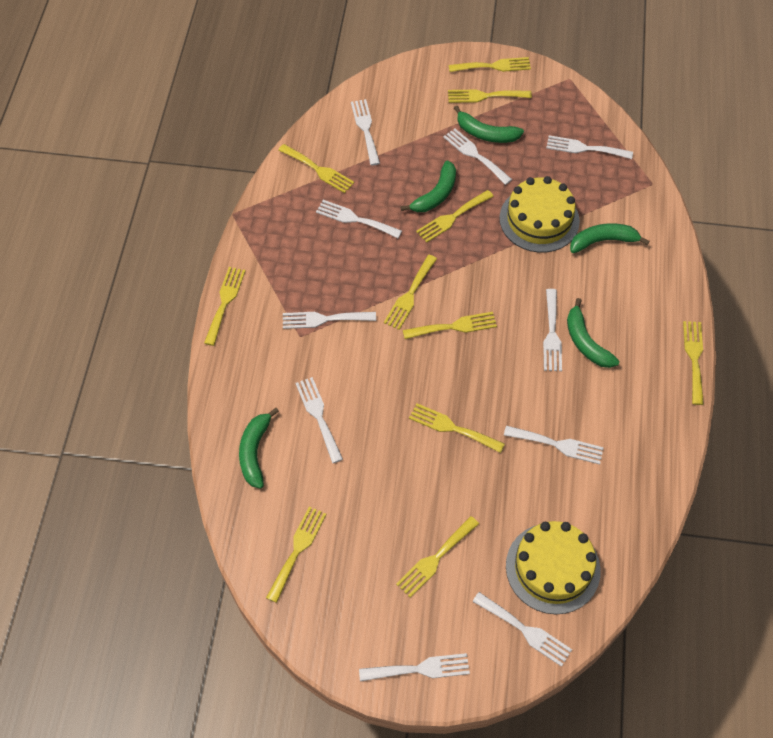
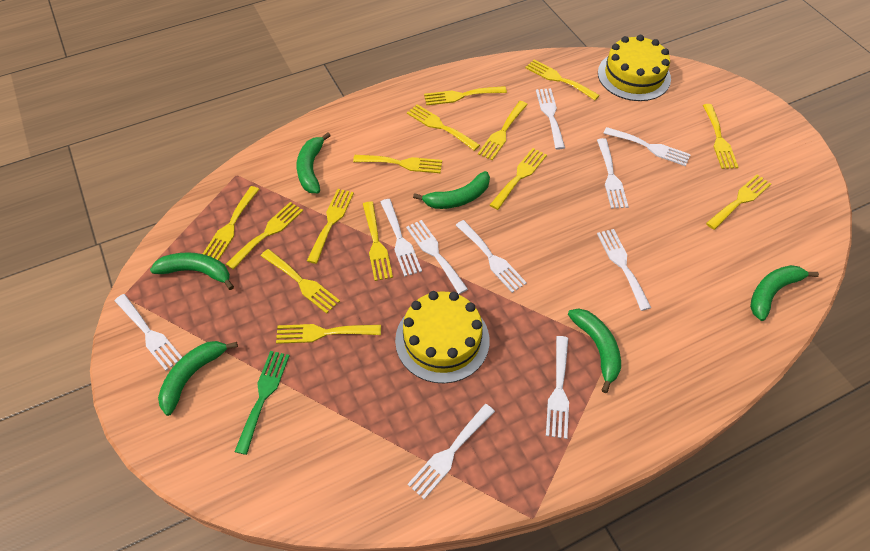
green banana: 5 -> 6
green fork: 0 -> 1
yellow fork: 11 -> 14

